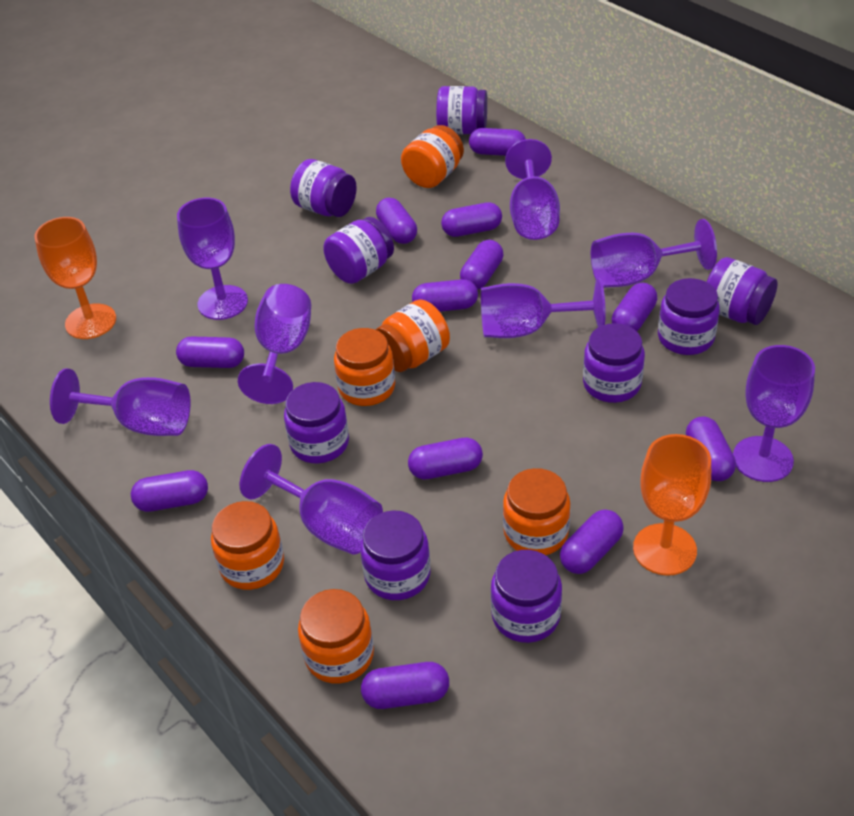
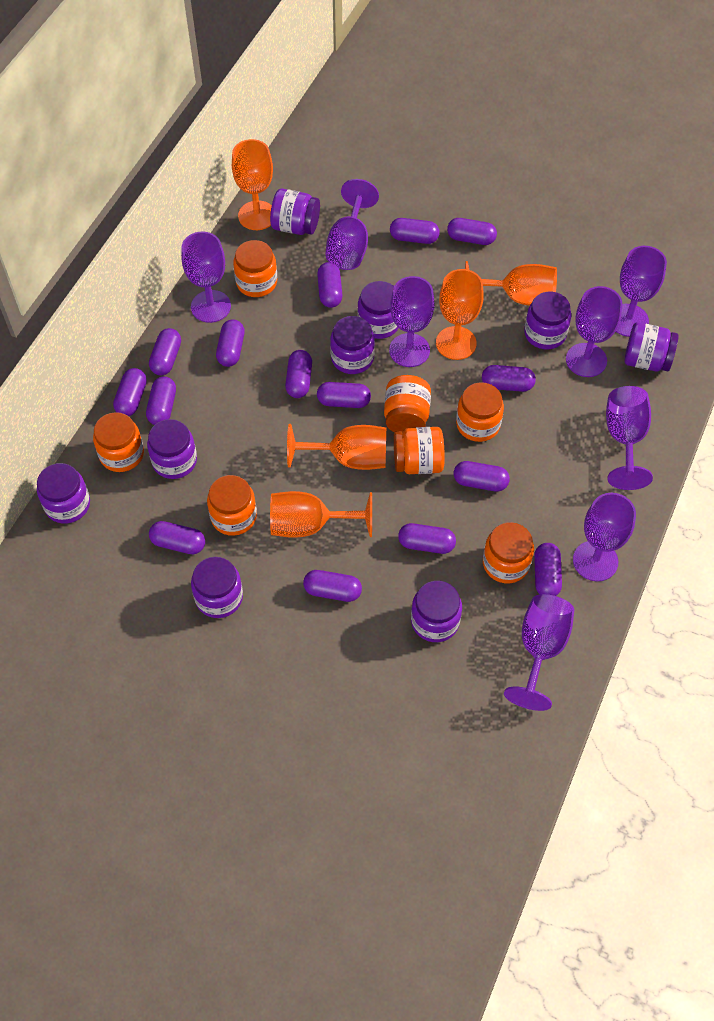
orange goblet: 2 -> 5
orange jar: 6 -> 7
purple capsule: 12 -> 15

